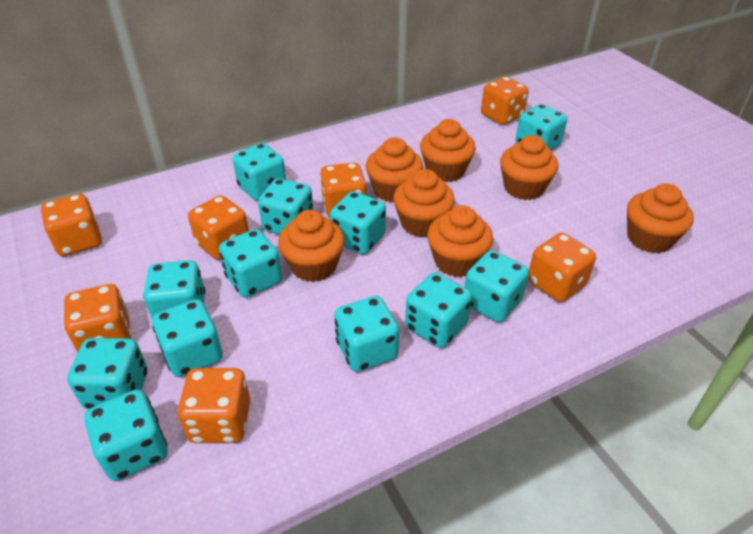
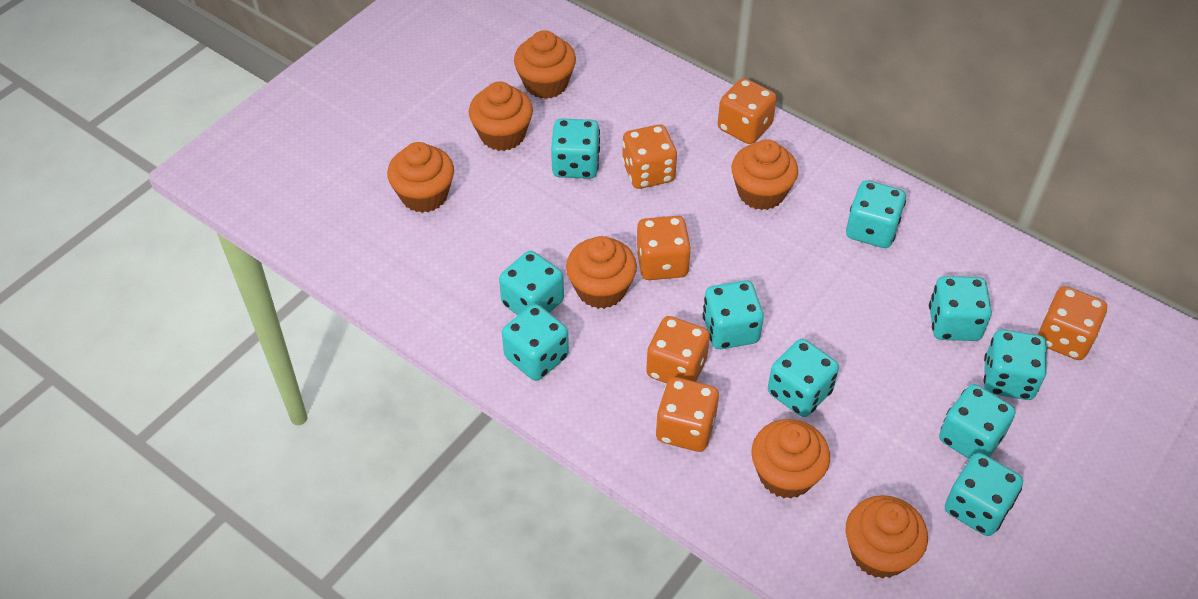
orange dice: 7 -> 6
turquoise dice: 12 -> 10

